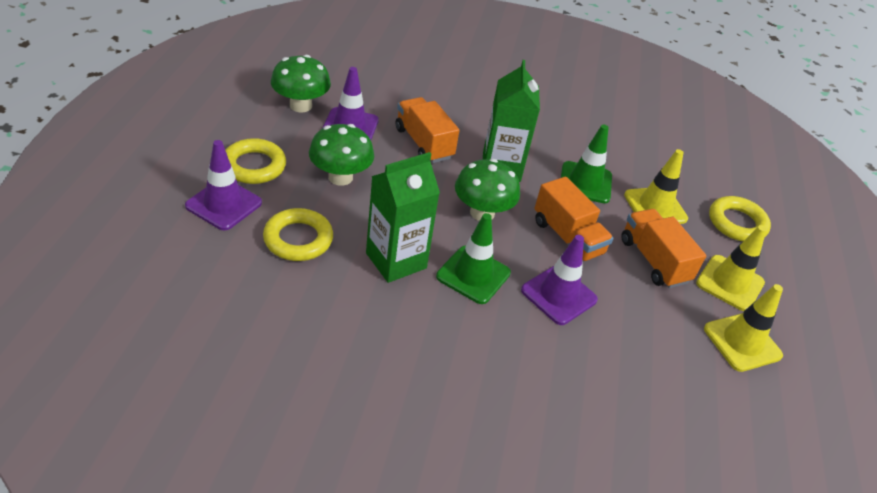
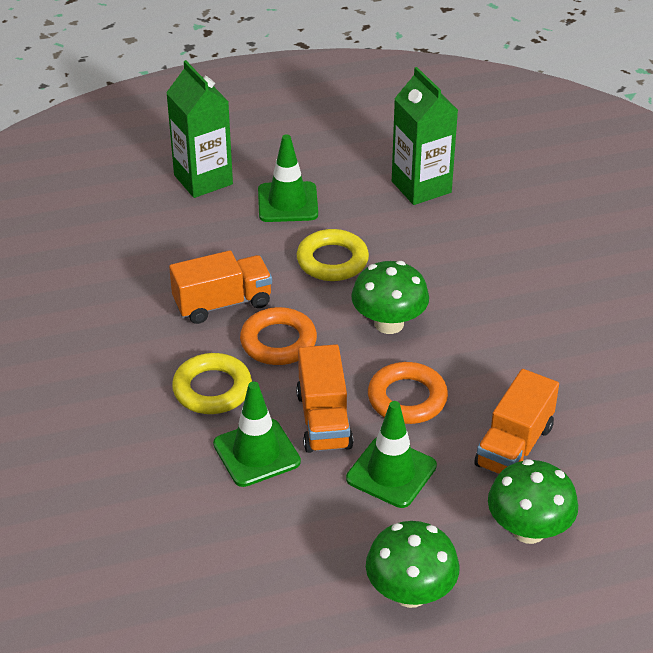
green traffic cone: 2 -> 3
orange ring: 0 -> 2
purple traffic cone: 3 -> 0
yellow ring: 3 -> 2
yellow traffic cone: 3 -> 0

